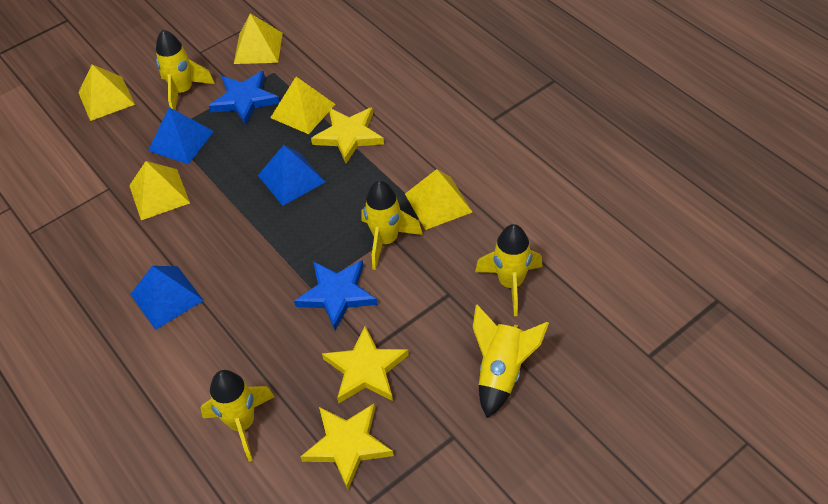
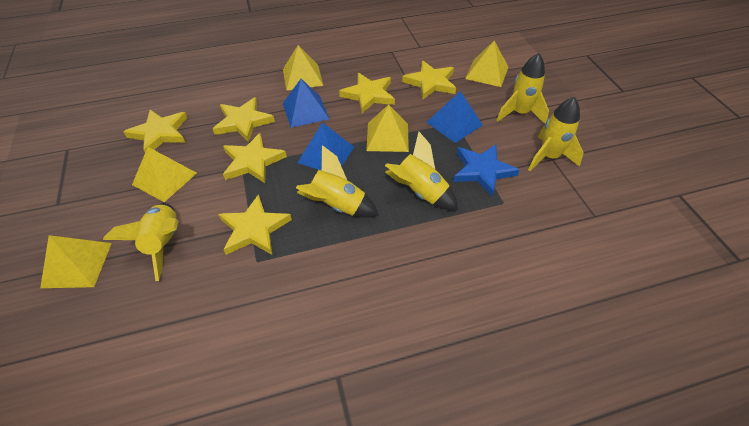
blue star: 2 -> 1
yellow star: 3 -> 6

